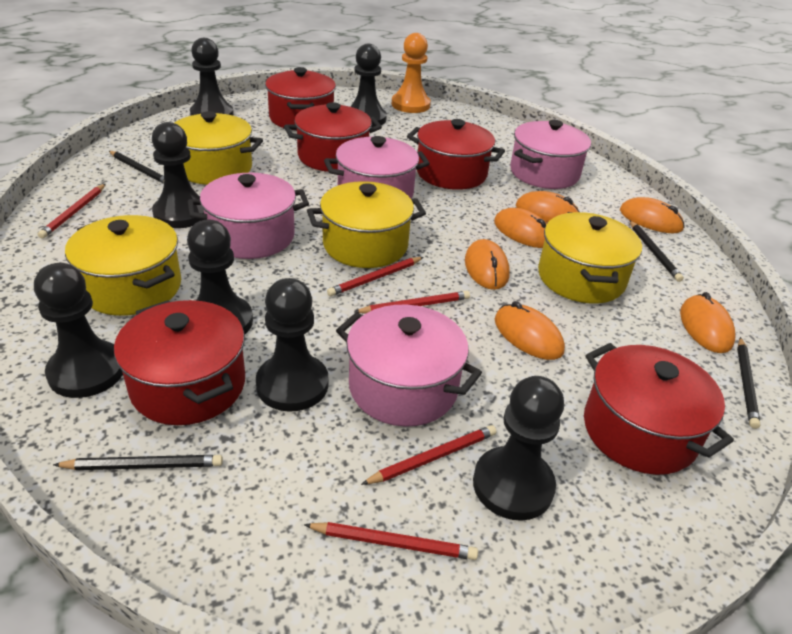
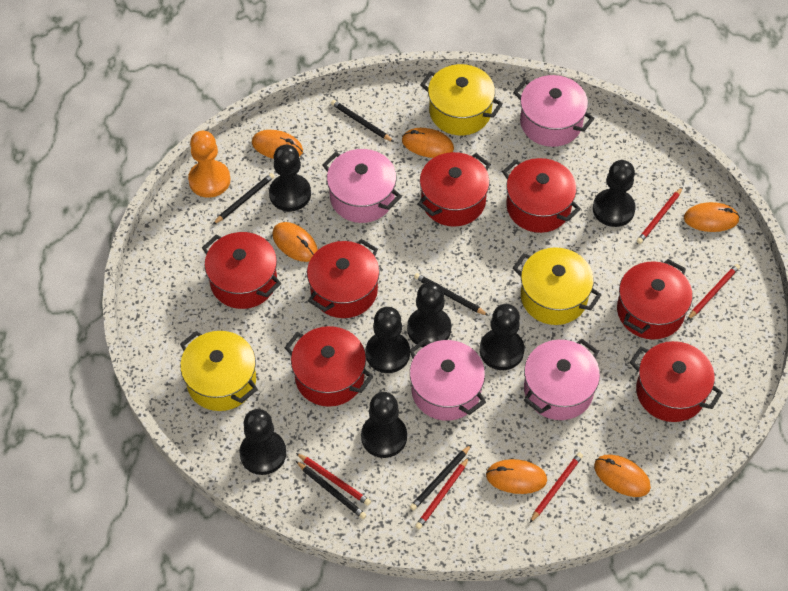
black pencil: 4 -> 5
red pot: 5 -> 7
yellow pot: 4 -> 3

